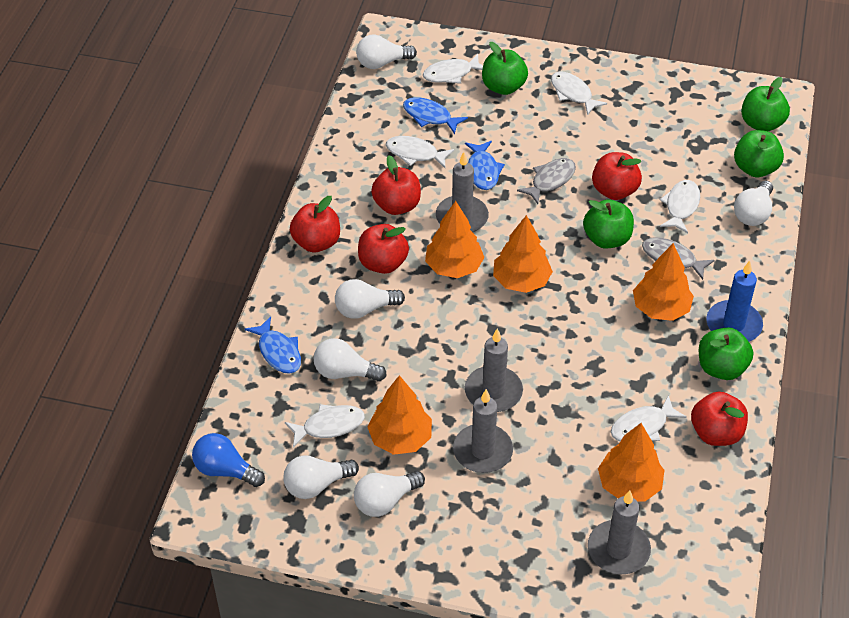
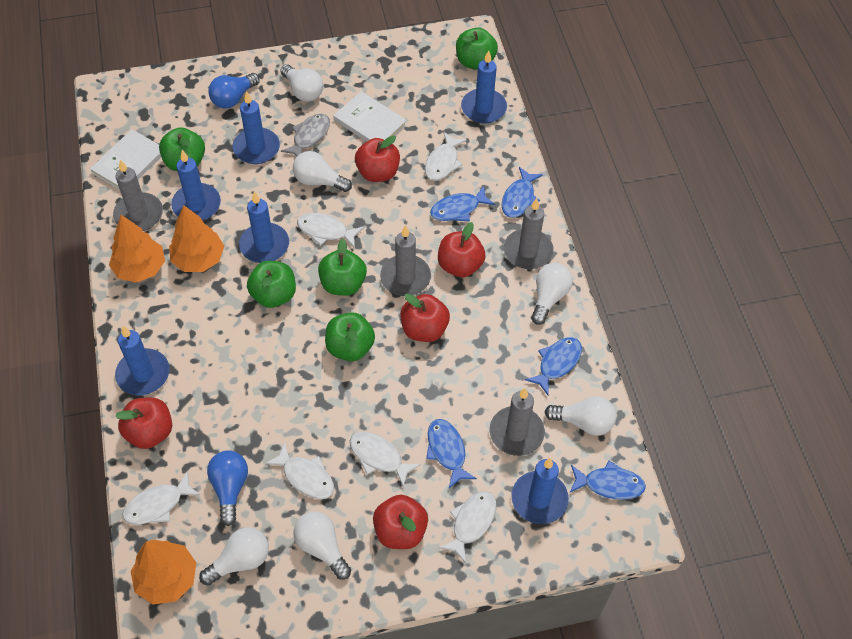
blue candle: 1 -> 6
blue fish: 3 -> 5
blue light bulb: 1 -> 2
grey fish: 2 -> 1
orange tree: 5 -> 3
white book: 0 -> 2

